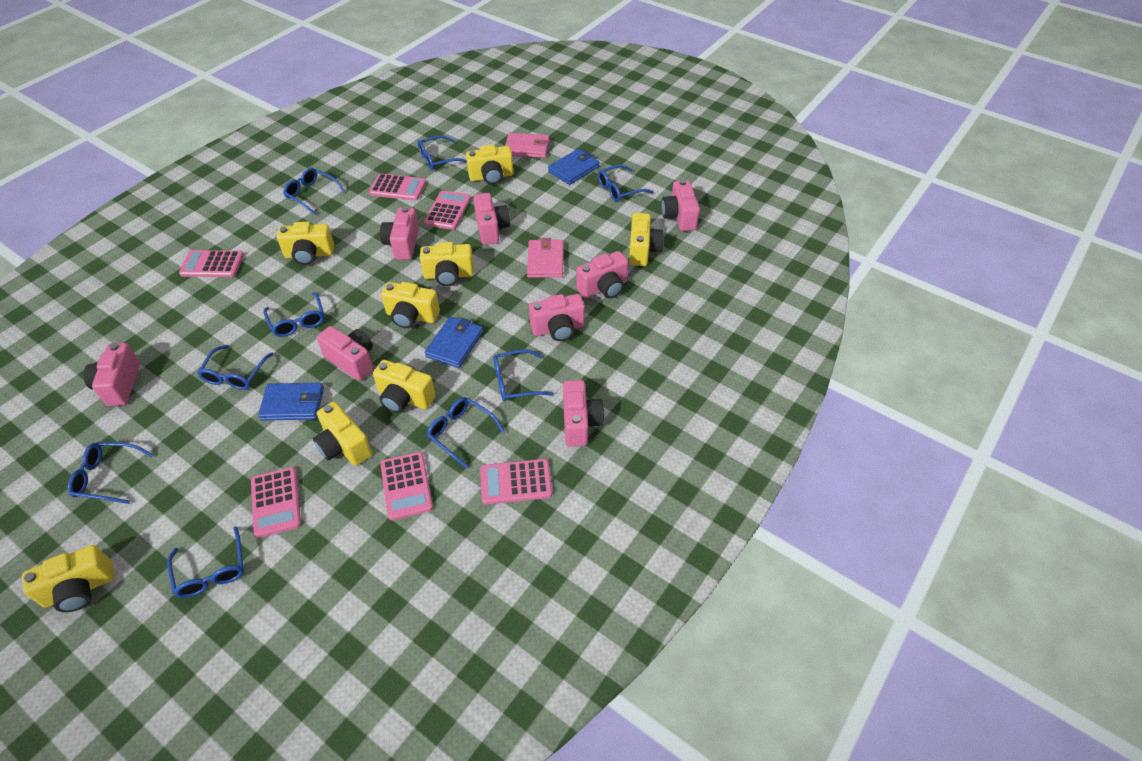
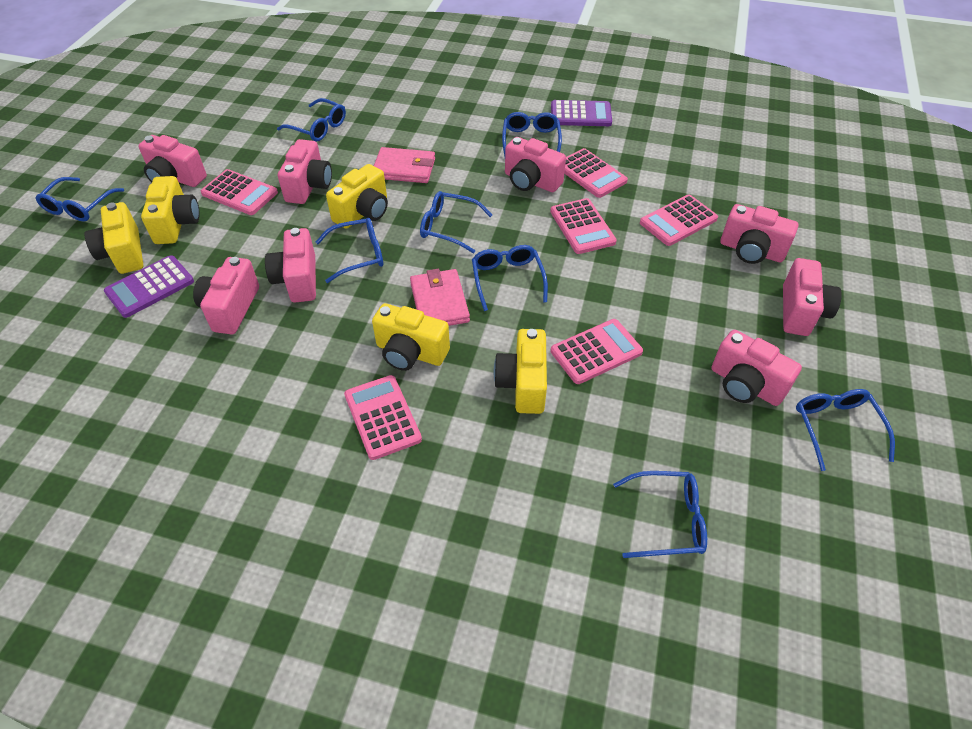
blue glasses: 9 -> 8
blue wallet: 3 -> 0
purple calculator: 0 -> 2
yellow camera: 8 -> 5

